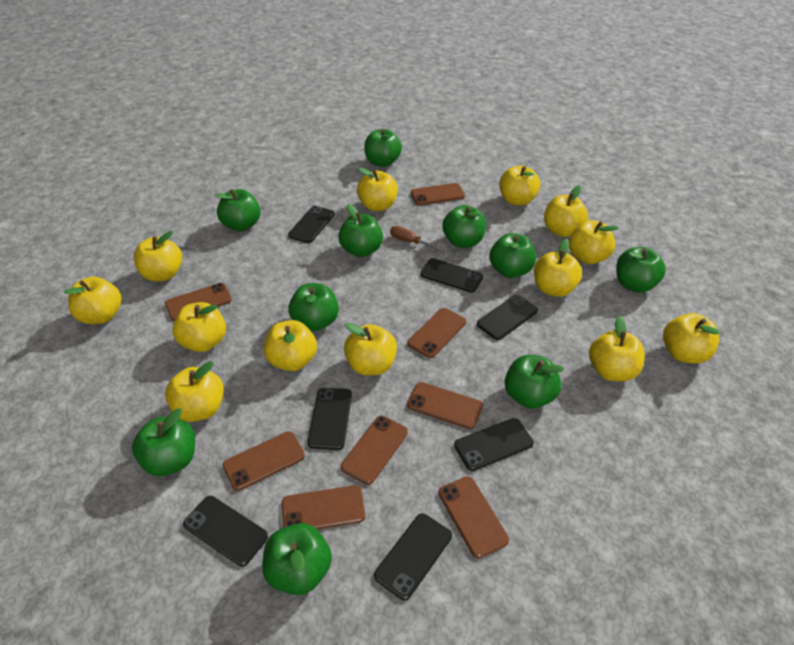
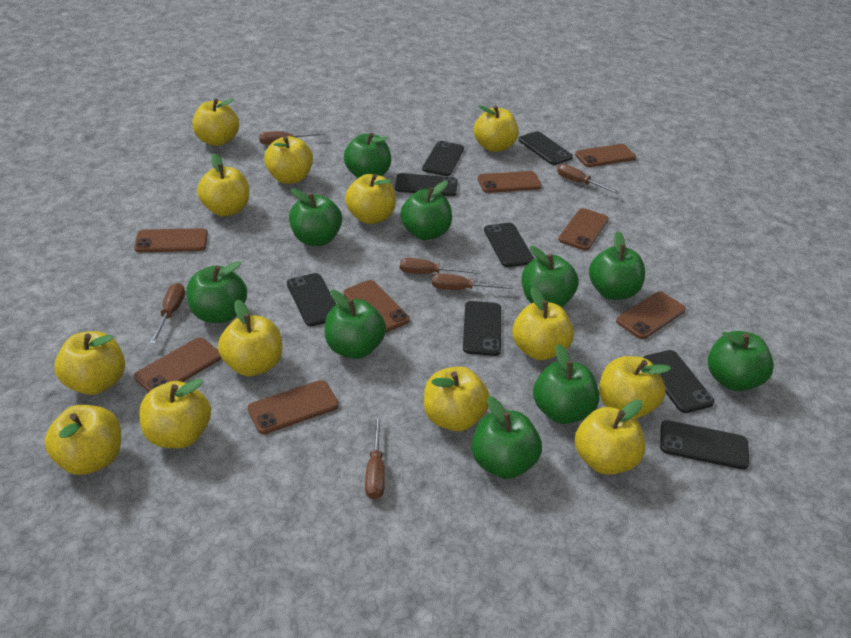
black phone: 7 -> 8
brown screwdriver: 1 -> 6

